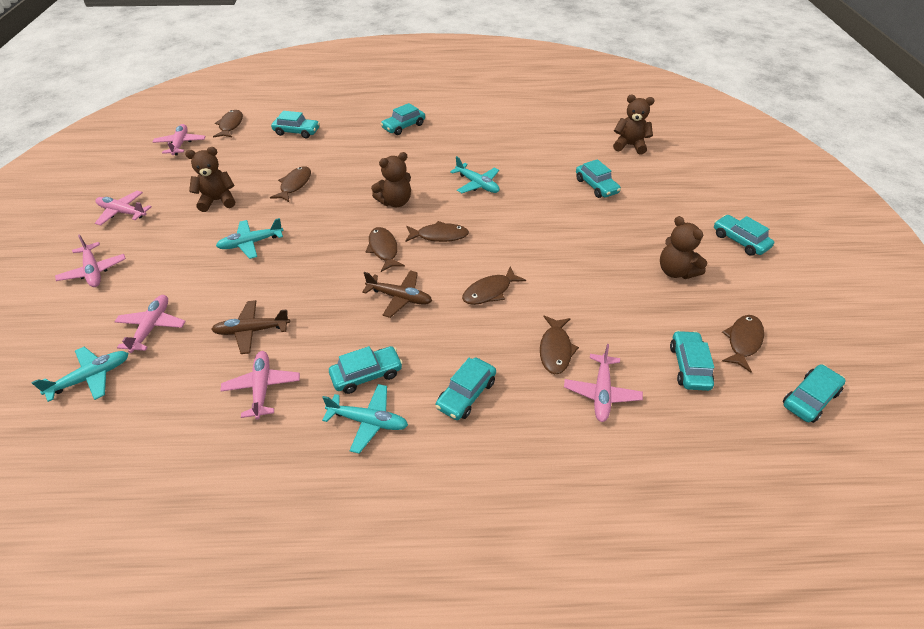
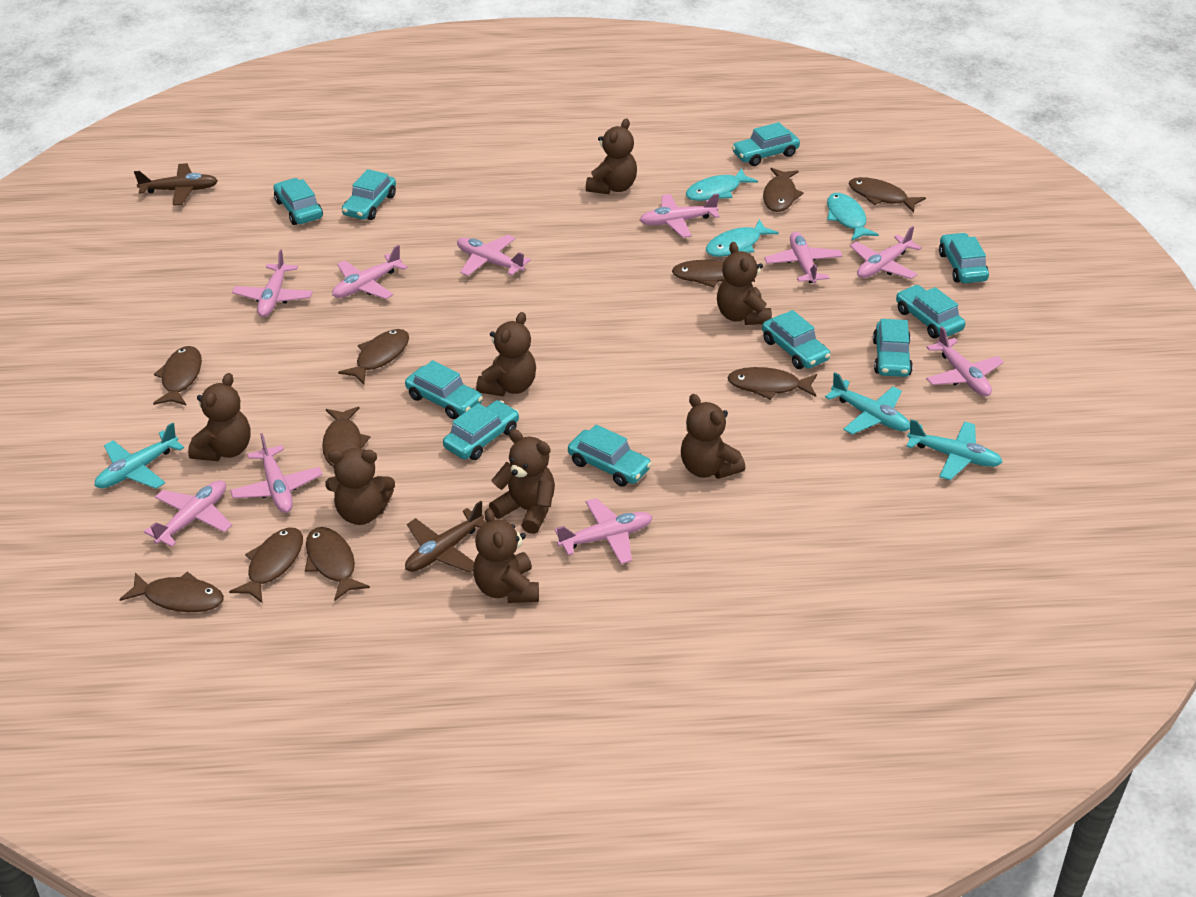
brown fish: 7 -> 10
brown teddy bear: 4 -> 8
pink plane: 6 -> 10
turquoise car: 8 -> 10
turquoise fish: 0 -> 3
turquoise plane: 4 -> 3

